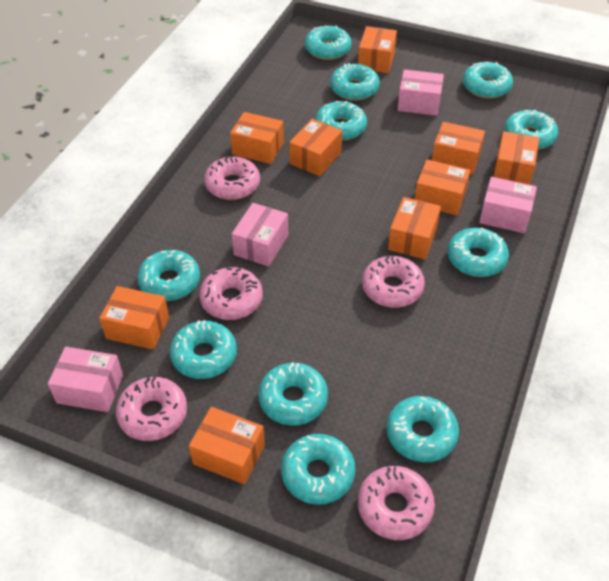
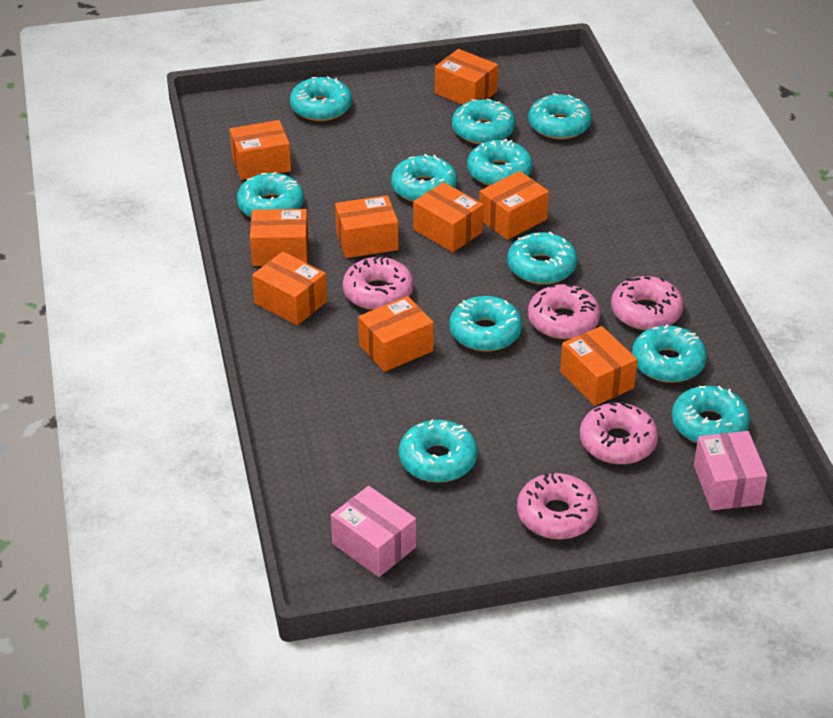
pink box: 4 -> 2

